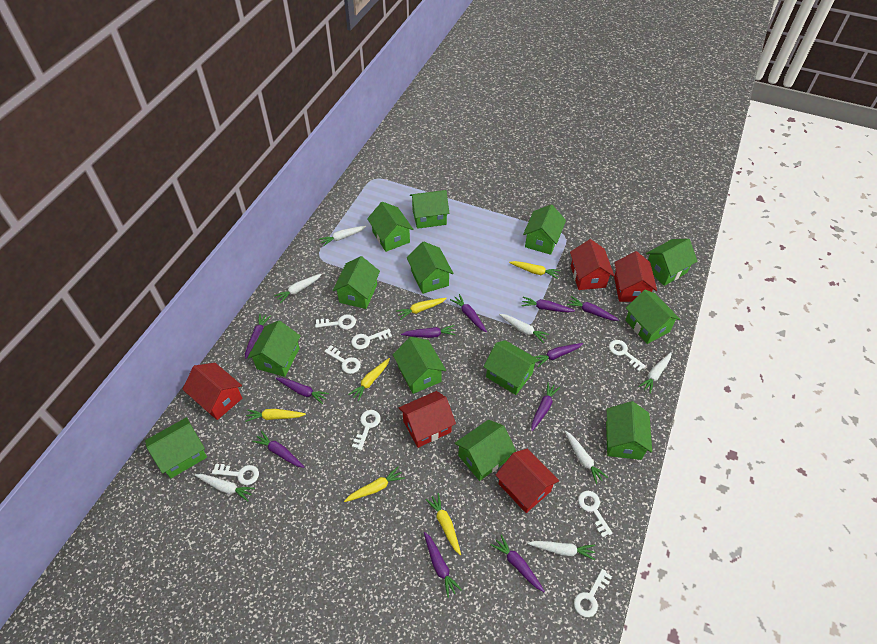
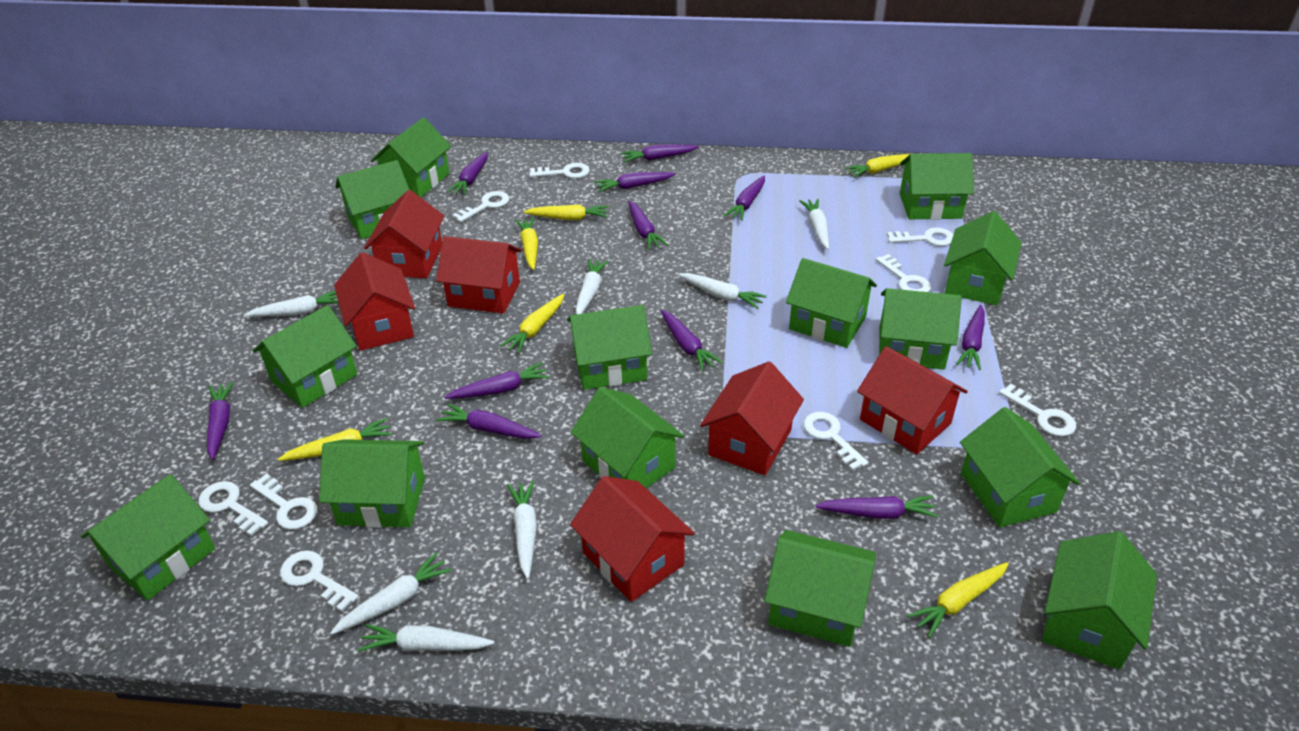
green house: 13 -> 14
red house: 5 -> 6
white key: 8 -> 9

